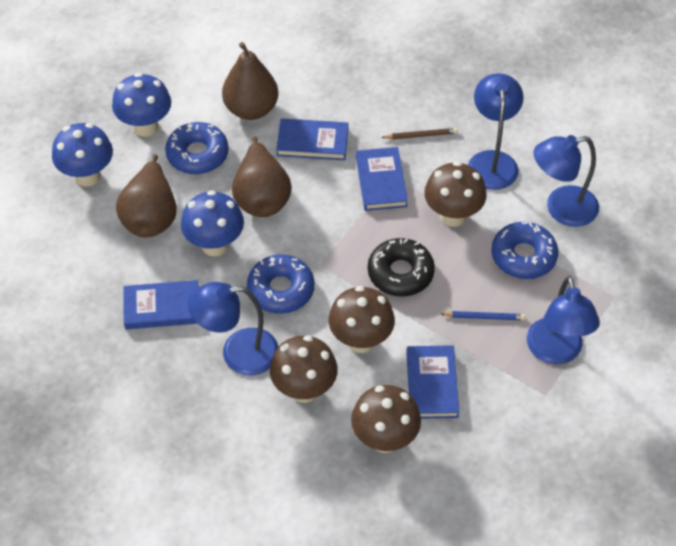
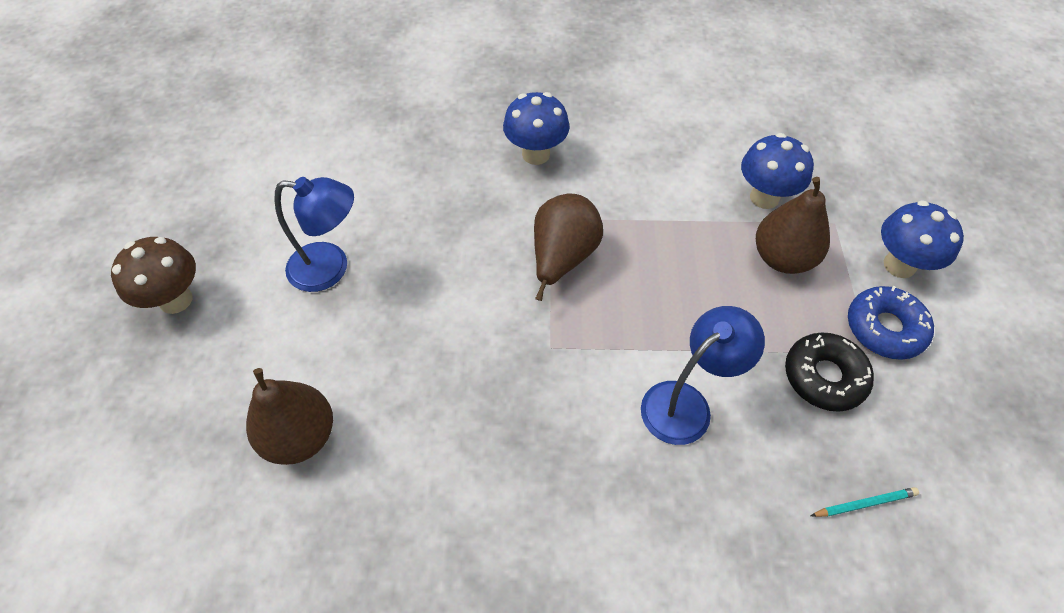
blue book: 4 -> 0
blue donut: 3 -> 1
blue lamp: 4 -> 2
blue pencil: 1 -> 0
brown mushroom: 4 -> 1
brown pencil: 1 -> 0
turquoise pencil: 0 -> 1

